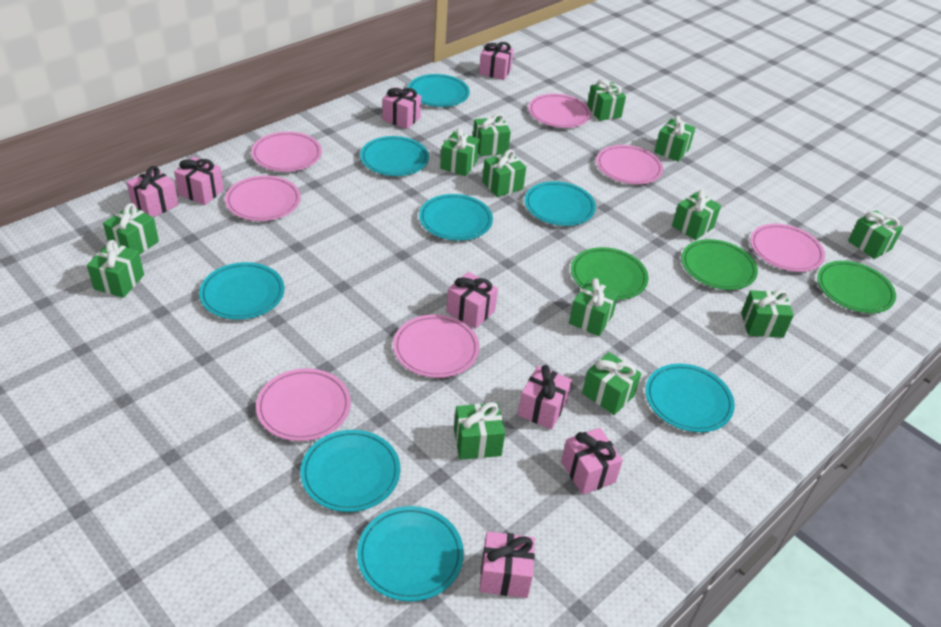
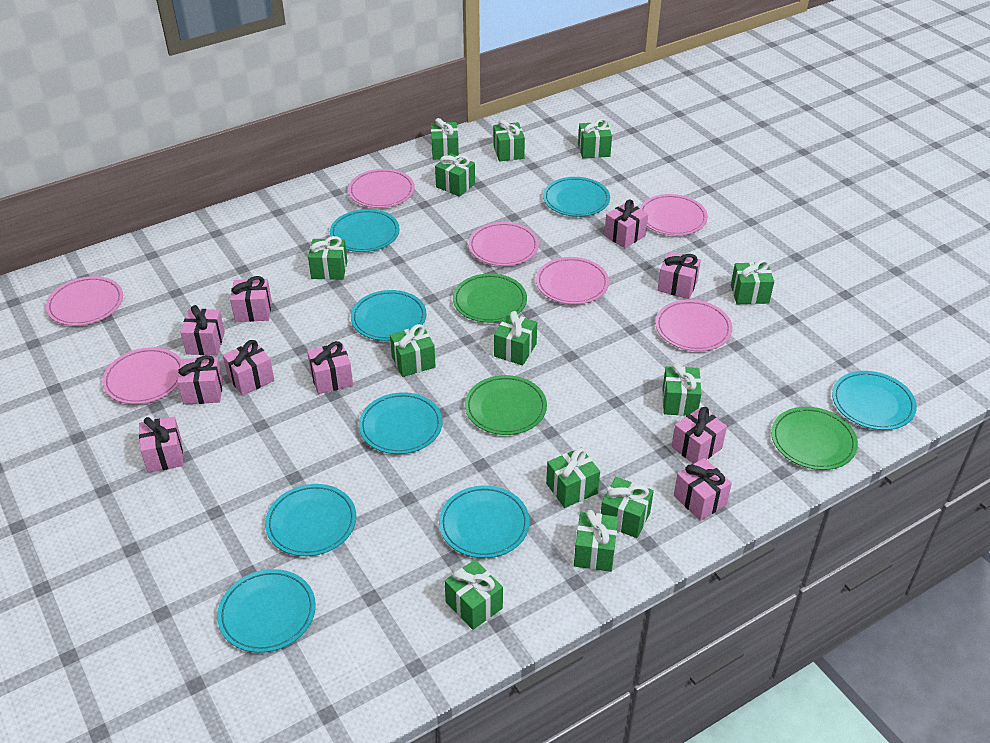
pink gift: 8 -> 10

